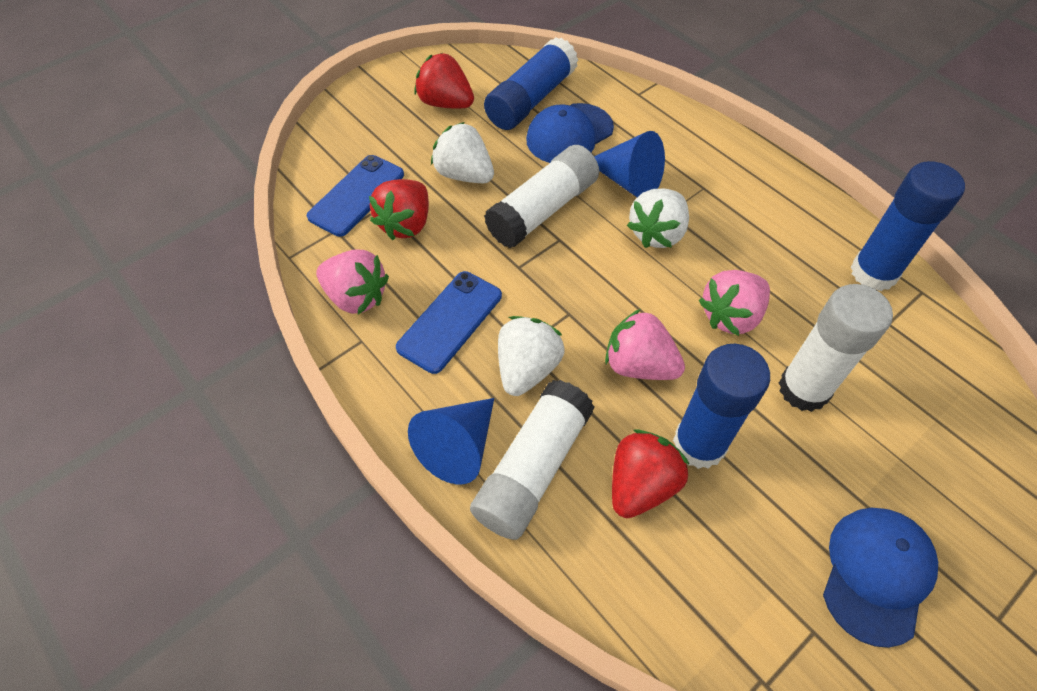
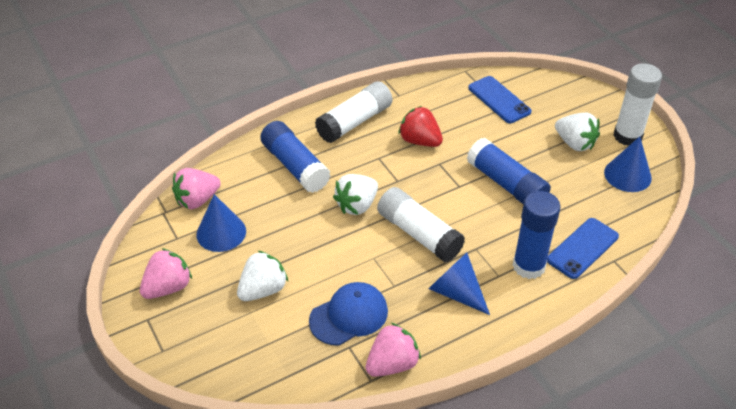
blue cap: 2 -> 1
blue cone: 2 -> 3
red strawberry: 3 -> 1

